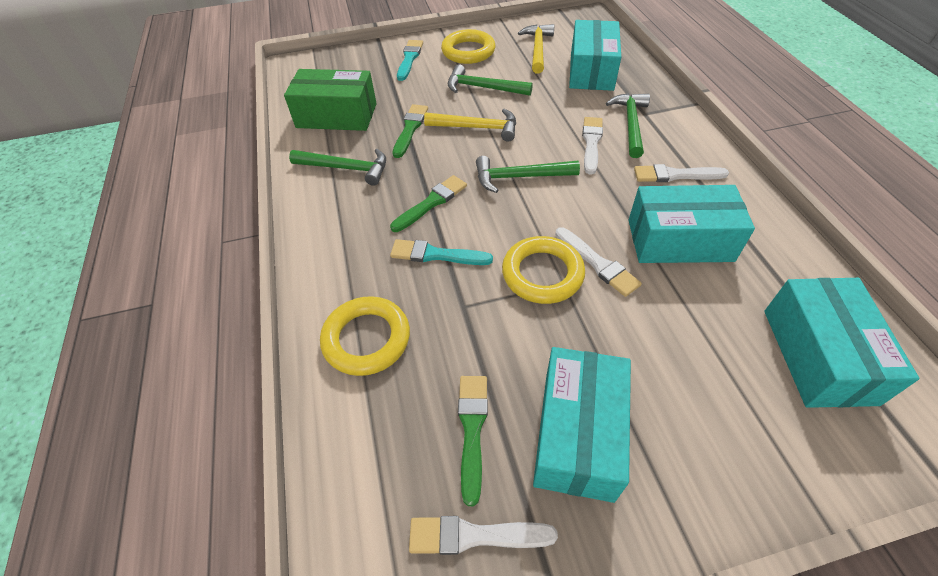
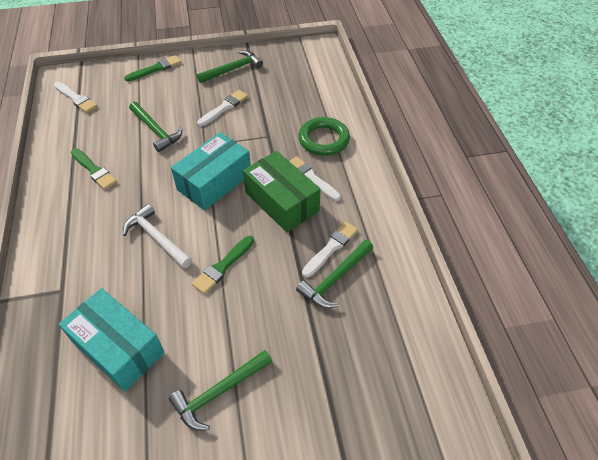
green ring: 0 -> 1
turquoise box: 4 -> 2
turquoise brush: 2 -> 0
white hammer: 0 -> 1
yellow hammer: 2 -> 0
yellow ring: 3 -> 0

